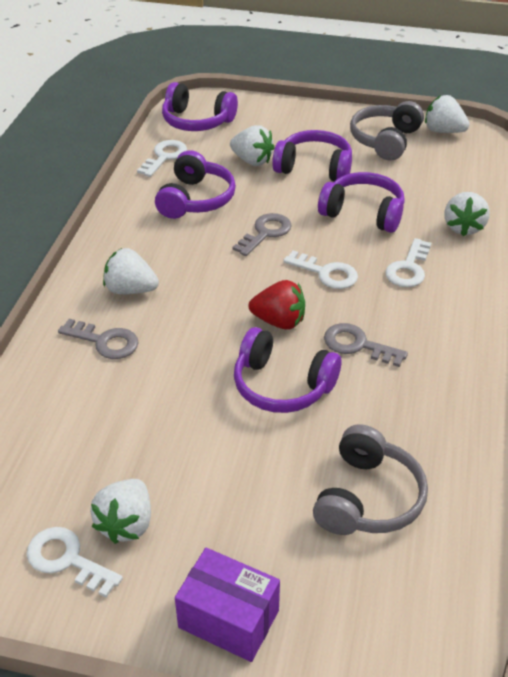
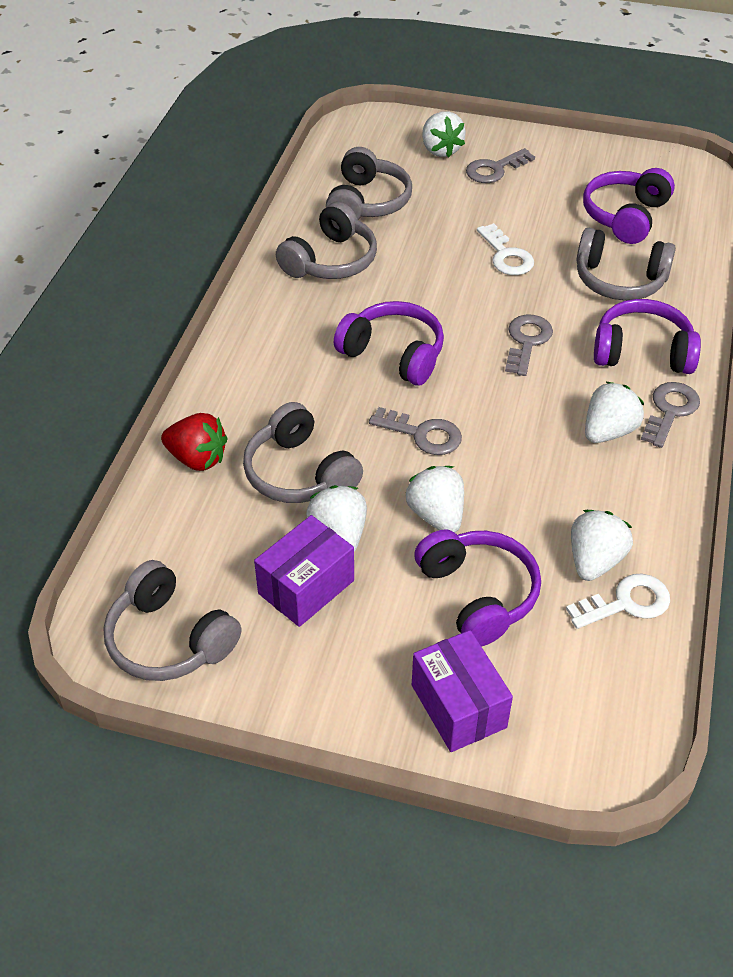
grey headphones: 2 -> 5
grey key: 3 -> 4
purple box: 1 -> 2
purple headphones: 5 -> 4
white key: 4 -> 2

